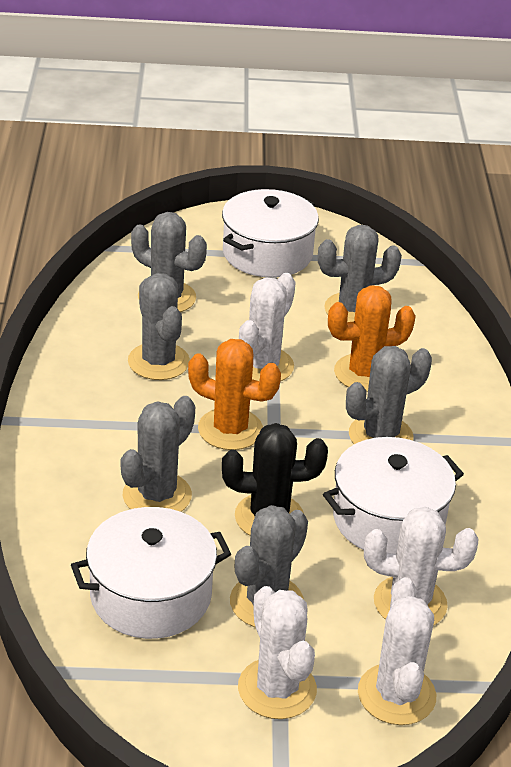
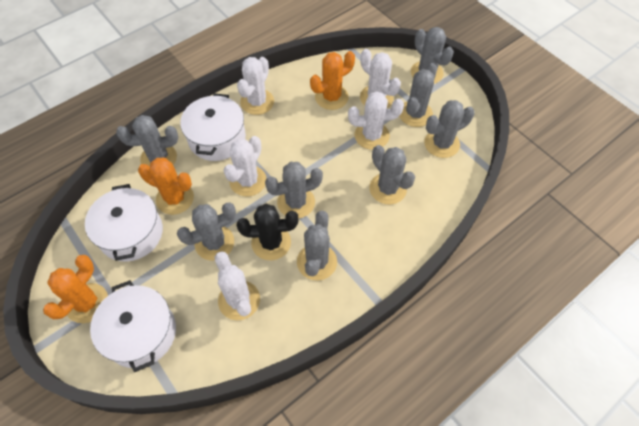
grey cactus: 6 -> 8
orange cactus: 2 -> 3
white cactus: 4 -> 5

